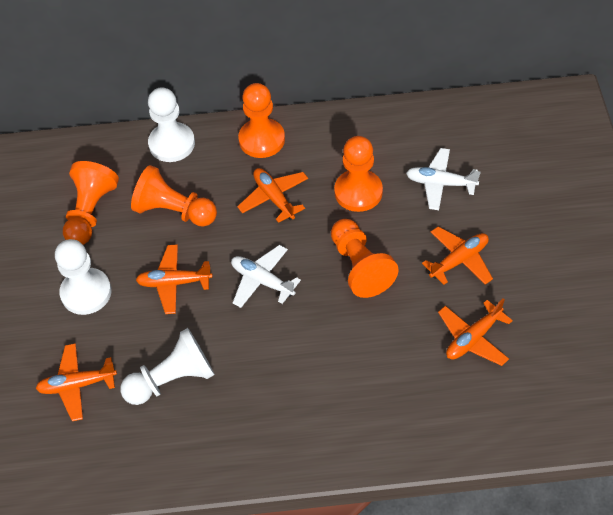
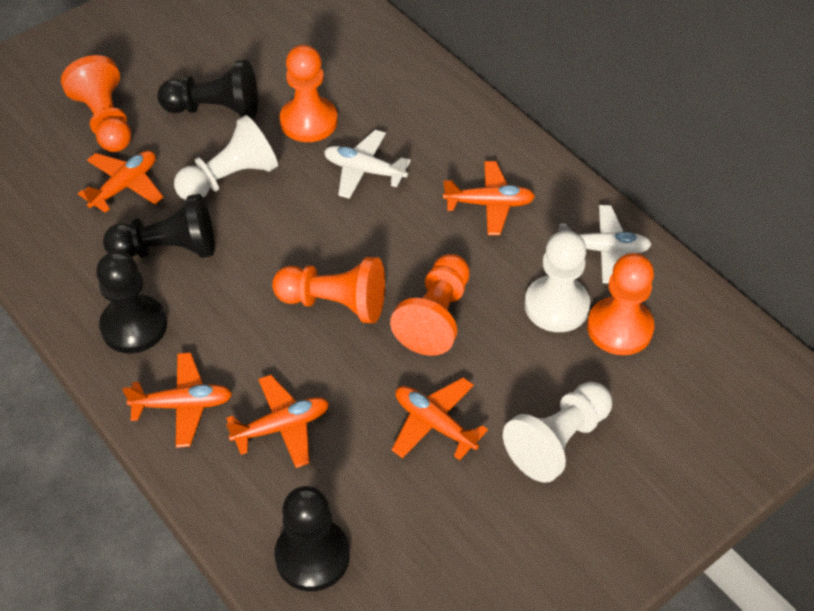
black pawn: 0 -> 4

